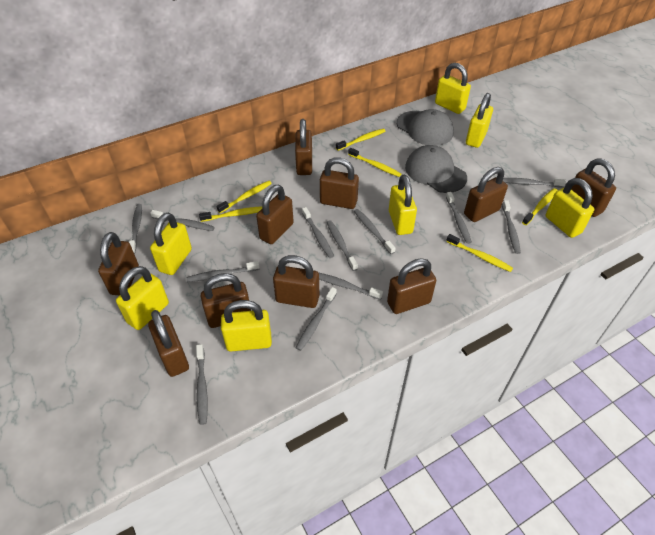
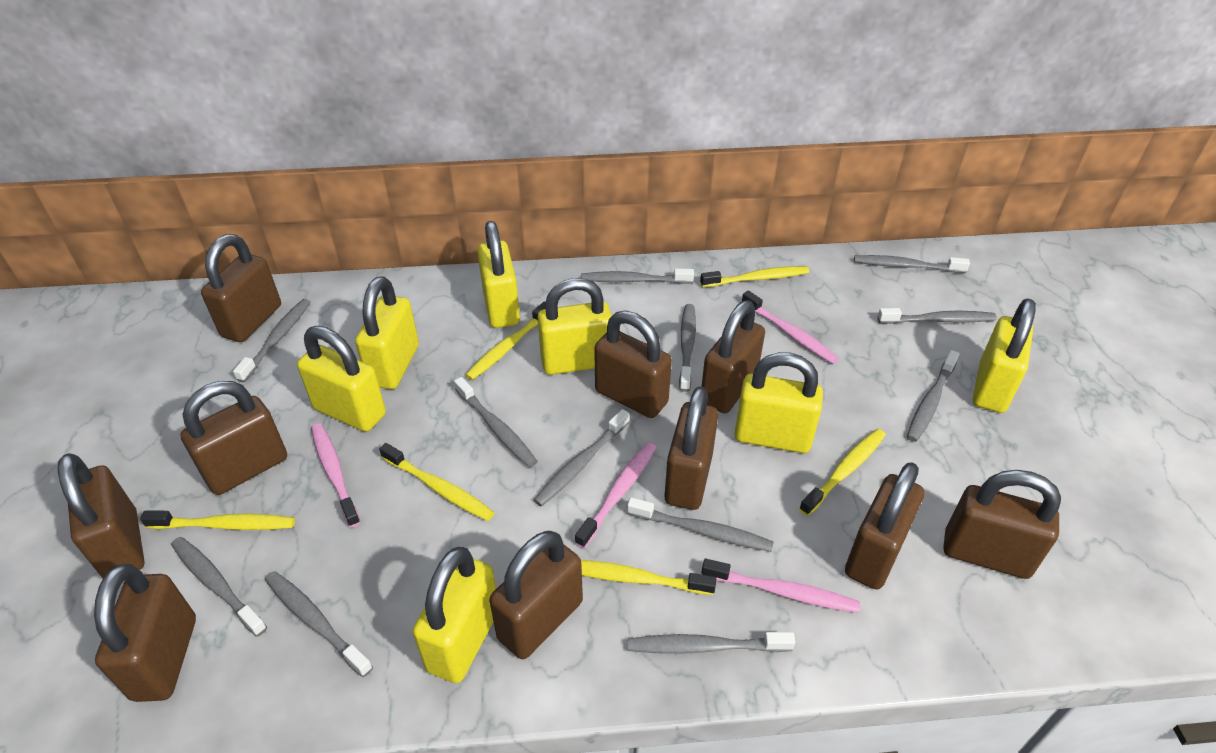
grey cap: 2 -> 0
pink toothbrush: 0 -> 4

